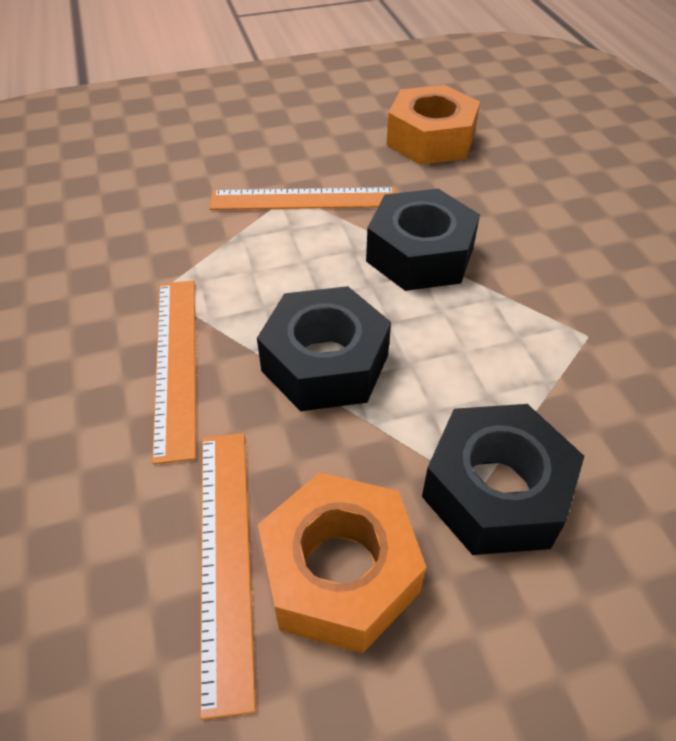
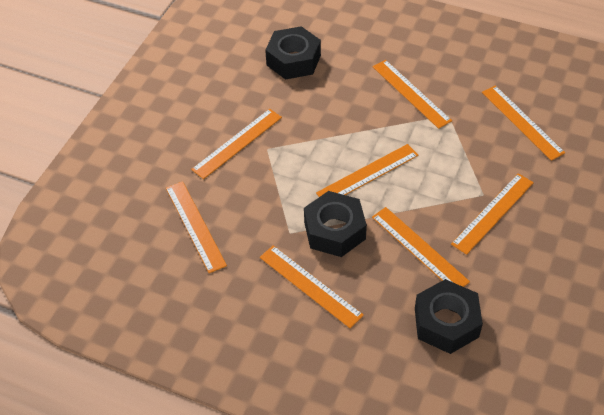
orange nut: 2 -> 0
orange ruler: 3 -> 8

